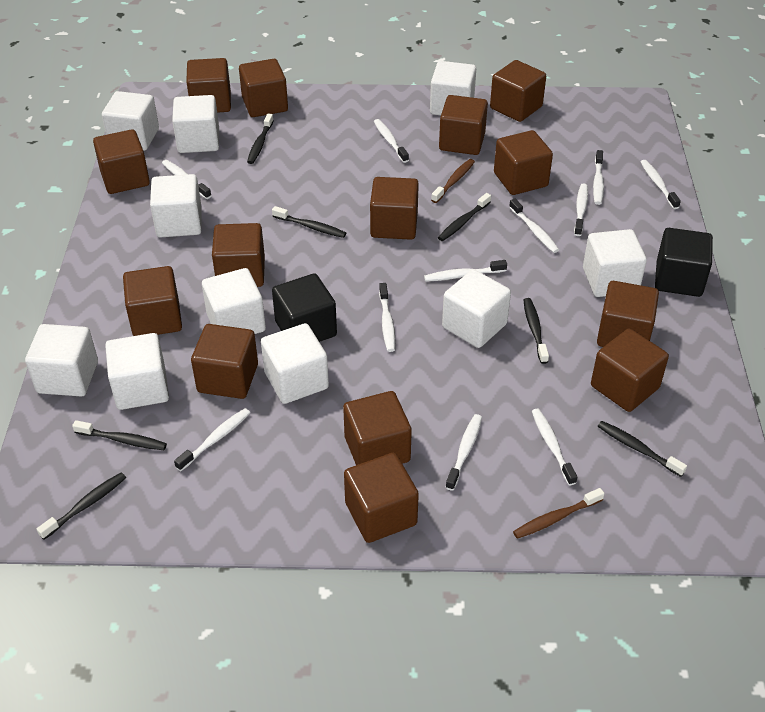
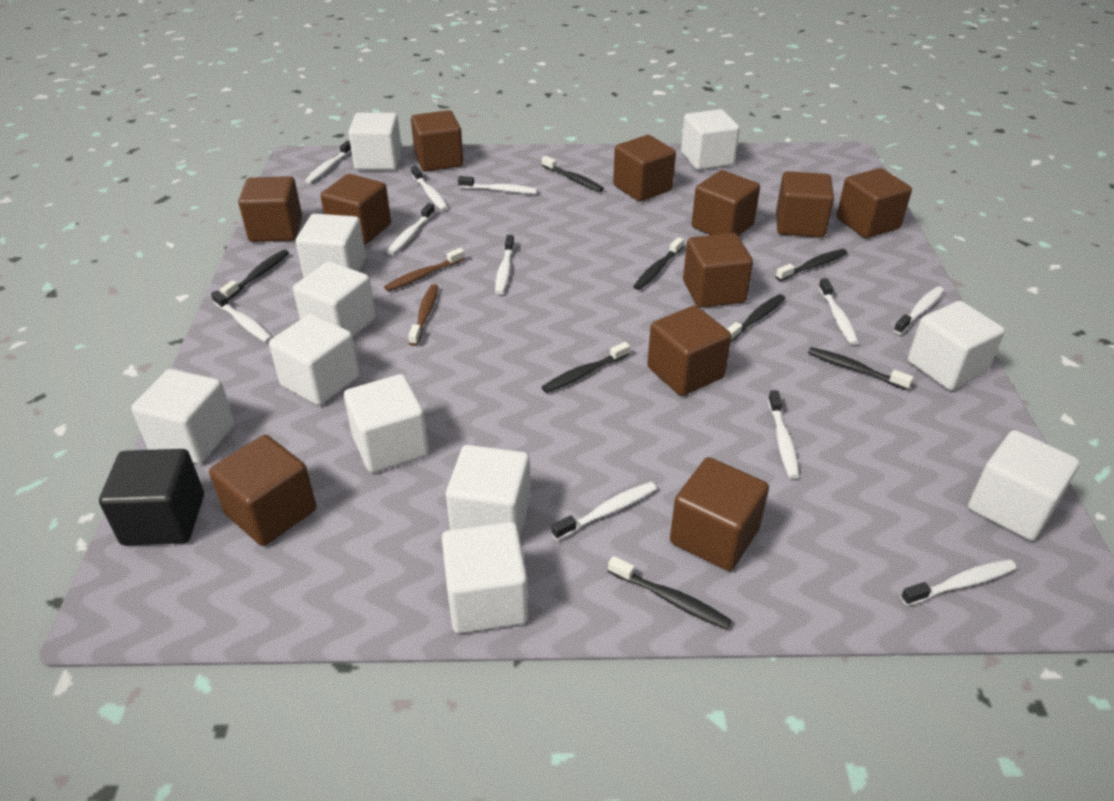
black cube: 2 -> 1
black toothbrush: 7 -> 8
brown cube: 14 -> 11
white cube: 10 -> 11

